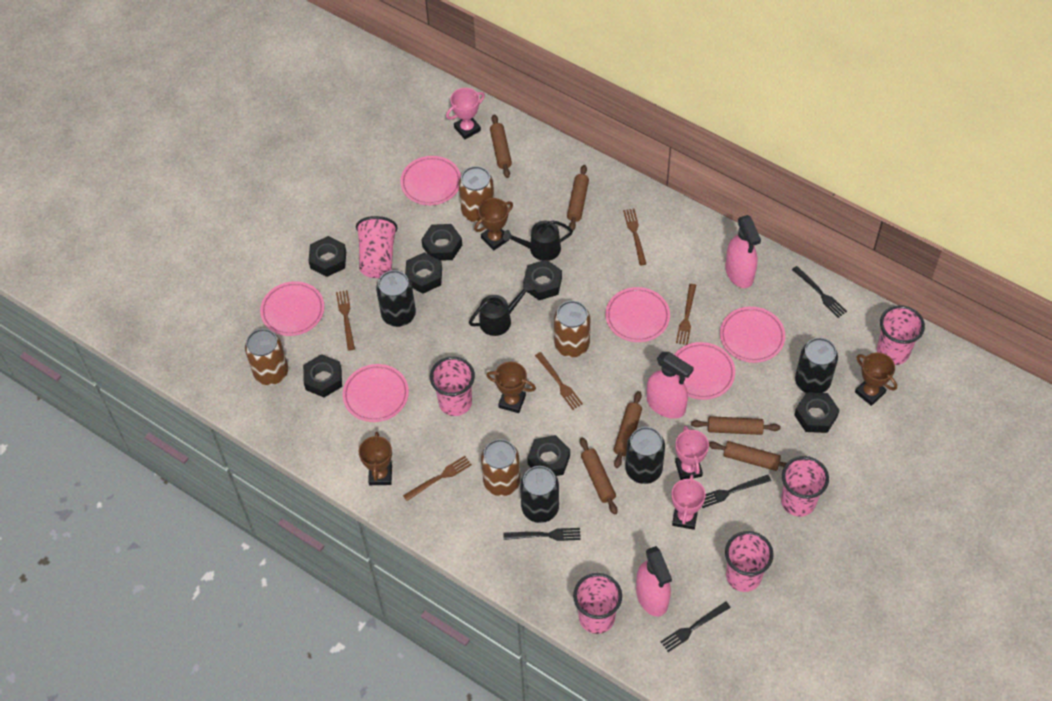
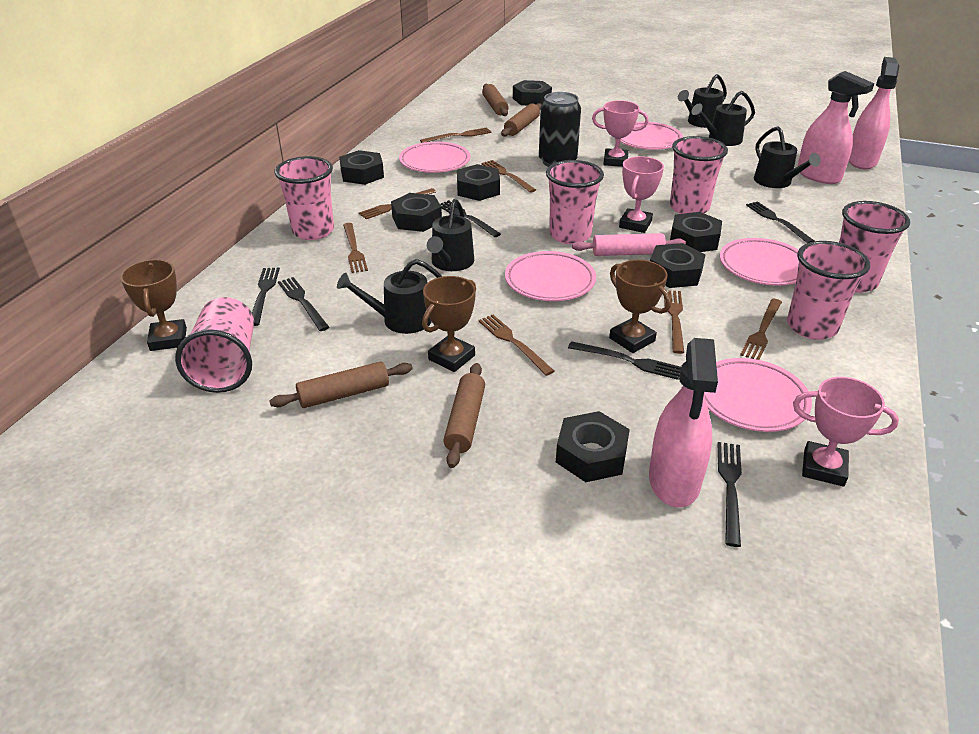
black can: 4 -> 1
black fork: 4 -> 6
black watering can: 2 -> 5
brown can: 4 -> 0
brown fork: 5 -> 7
brown rolling pin: 6 -> 4
brown trophy: 4 -> 3
pink plate: 6 -> 5
pink rolling pin: 0 -> 1

